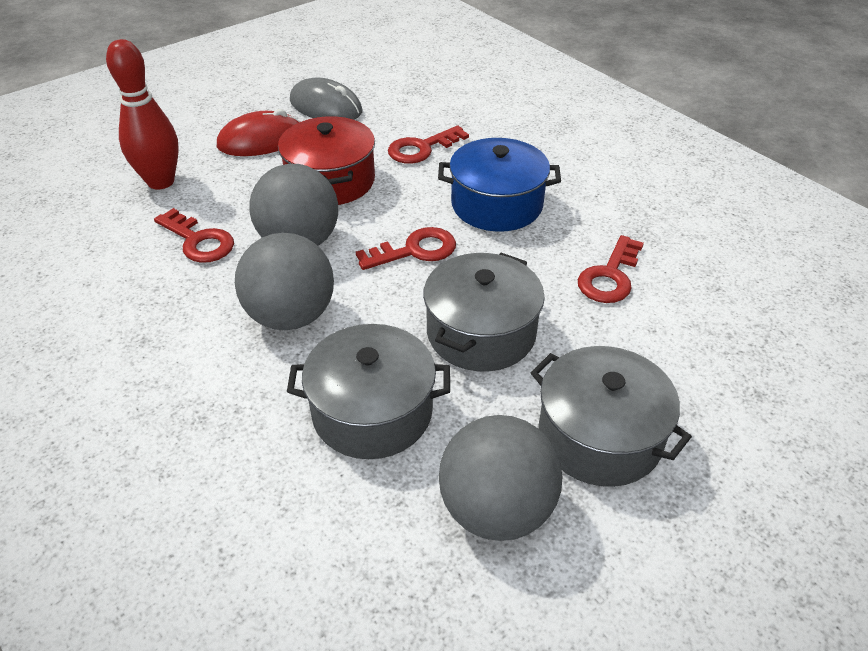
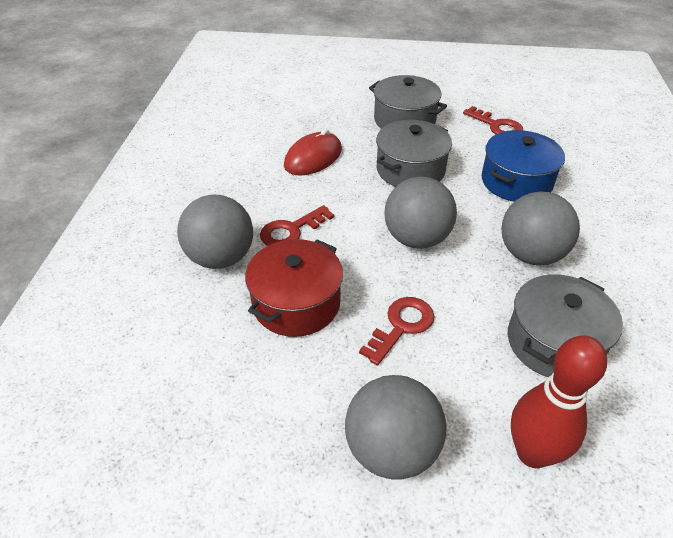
grey ball: 3 -> 4
grey mouse: 1 -> 0
red key: 4 -> 3

